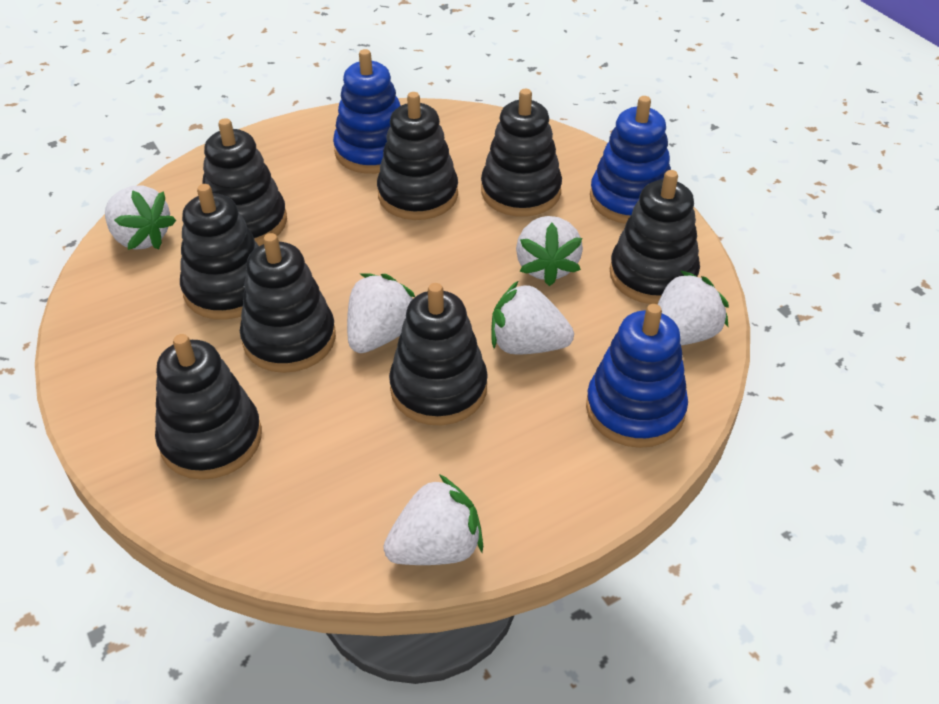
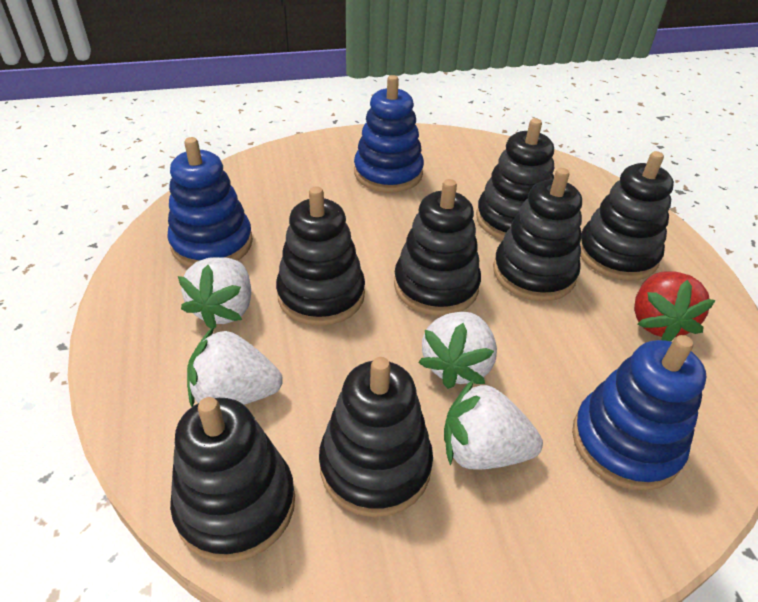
black stacking toy: 8 -> 7
red strawberry: 0 -> 1
white strawberry: 6 -> 4

